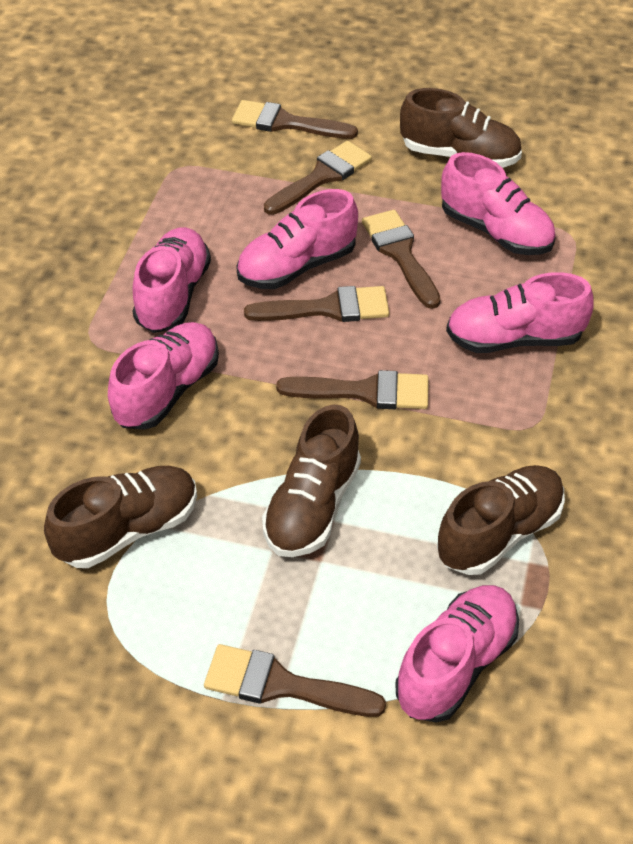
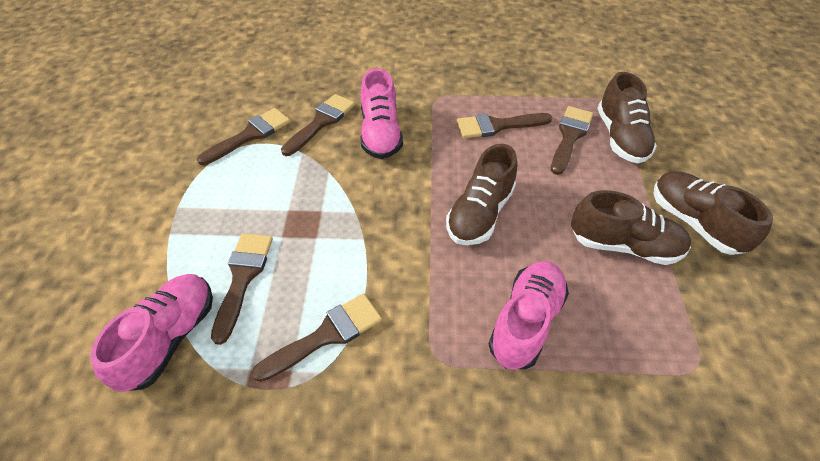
pink shoe: 6 -> 3

